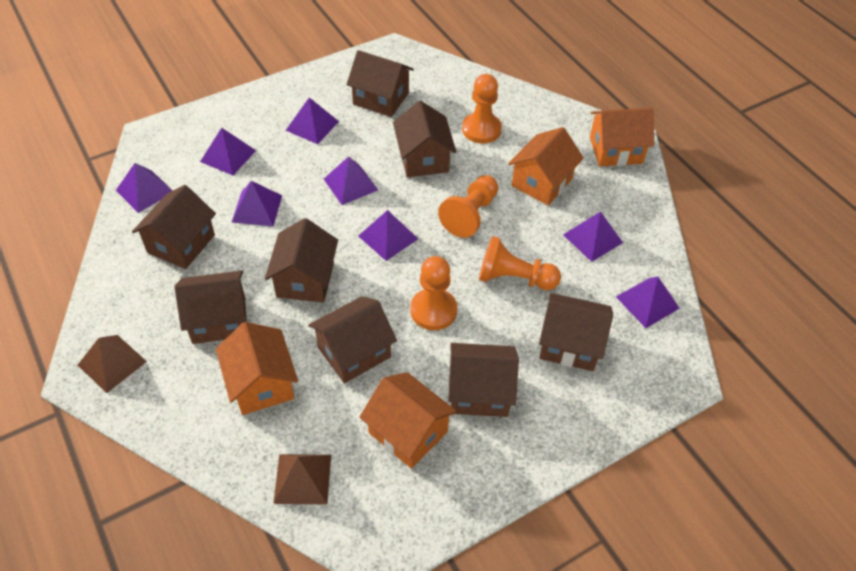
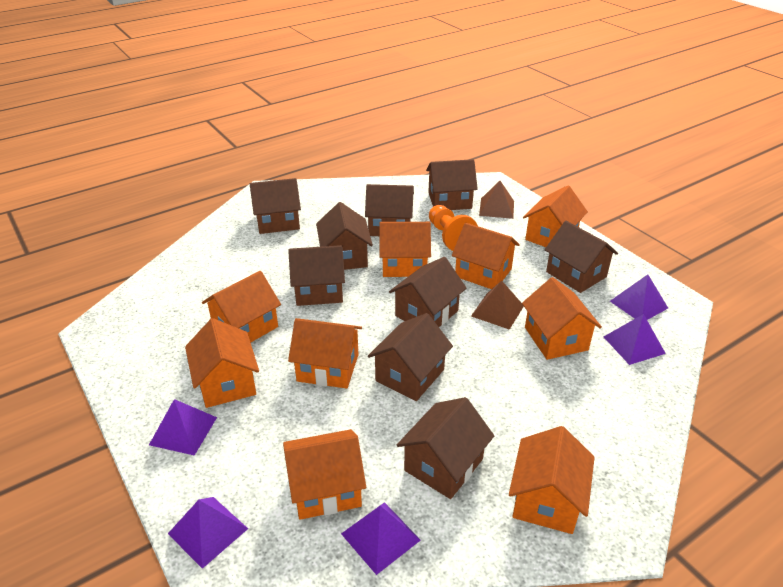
brown house: 8 -> 9
orange house: 4 -> 9
orange pawn: 4 -> 1
purple pyramid: 8 -> 5

